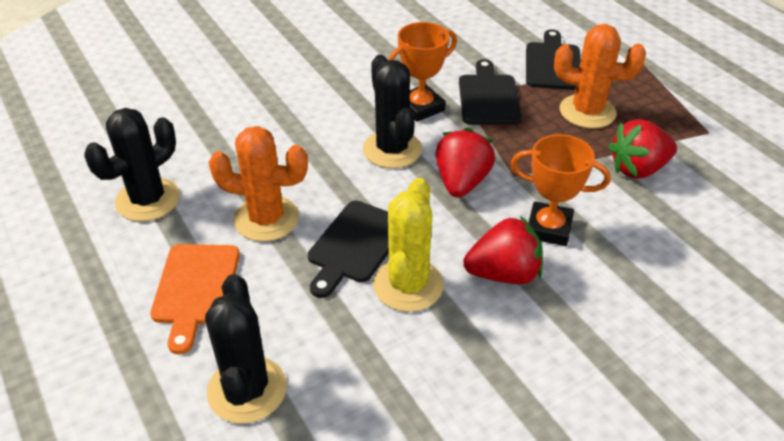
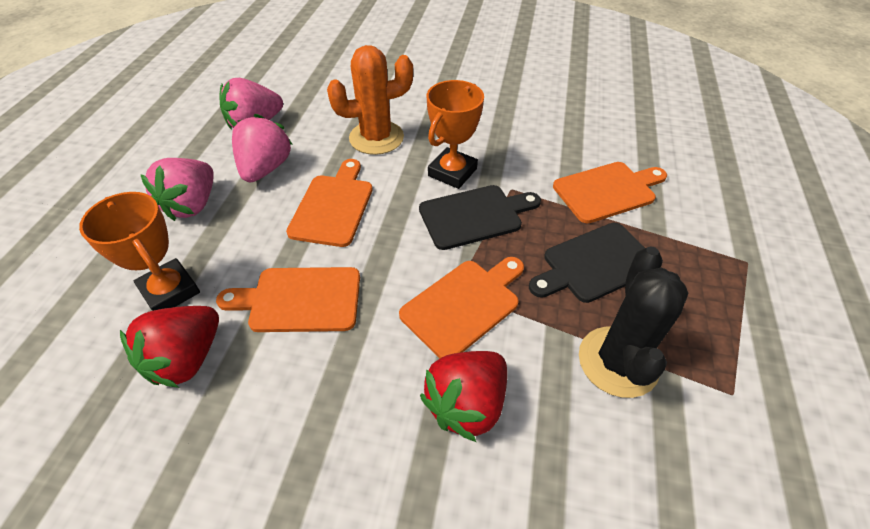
black cactus: 3 -> 1
black cutting board: 3 -> 2
orange cactus: 2 -> 1
orange cutting board: 1 -> 4
pink strawberry: 0 -> 3
red strawberry: 3 -> 2
yellow cactus: 1 -> 0

